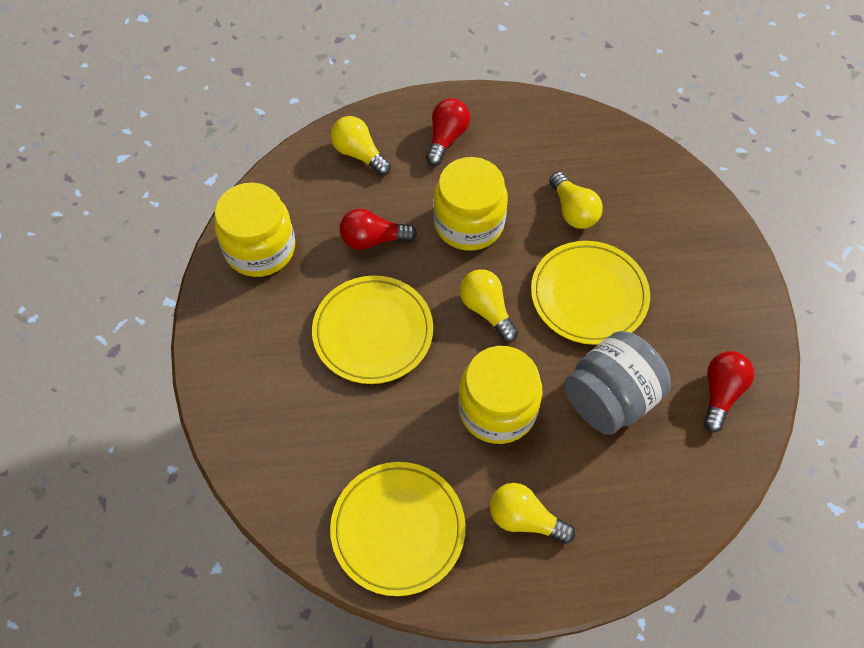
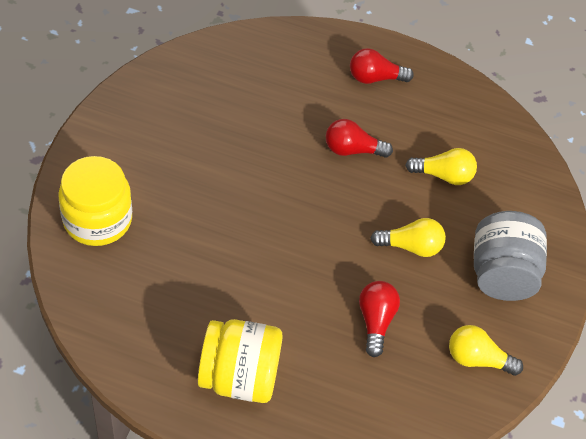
yellow jar: 3 -> 2
yellow light bulb: 4 -> 3
yellow plate: 3 -> 0

